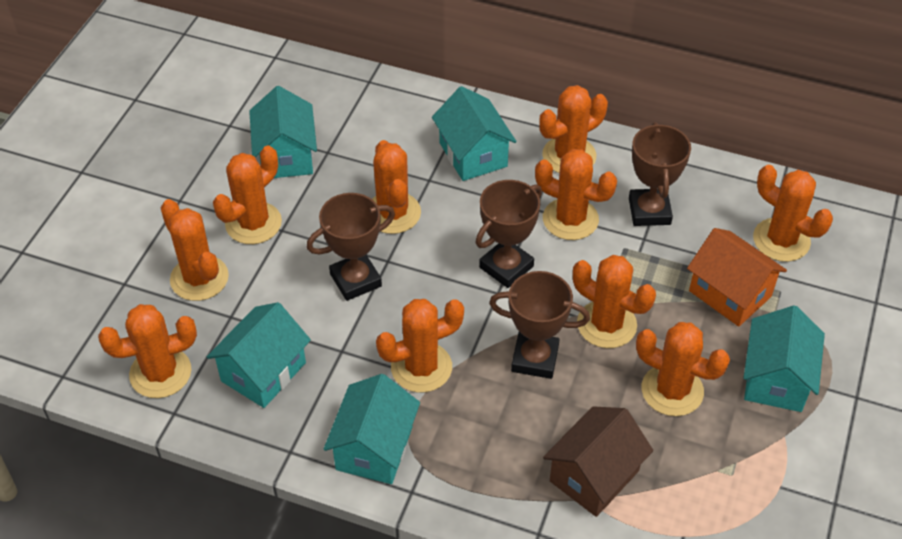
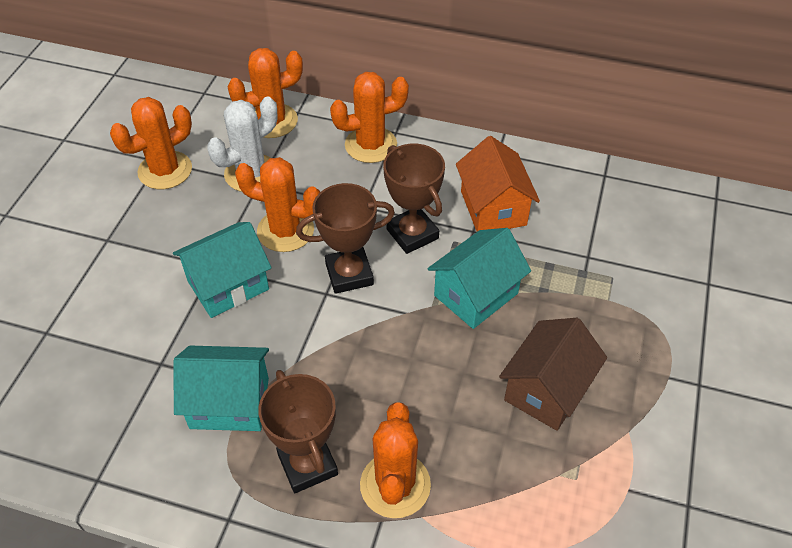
brown trophy: 4 -> 3
orange cactus: 10 -> 5
turquoise house: 5 -> 3
white cactus: 0 -> 1

